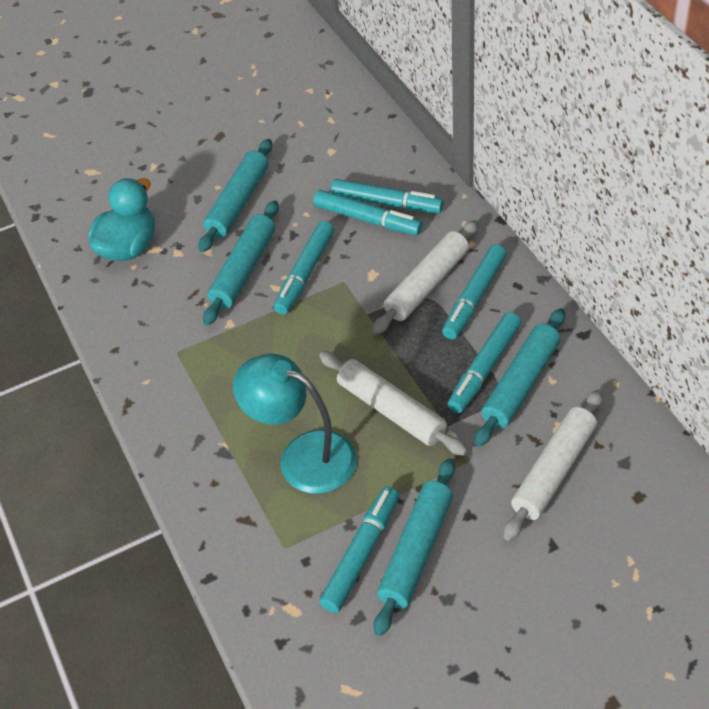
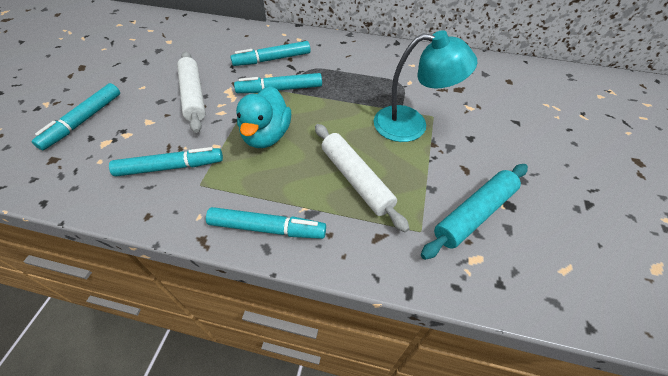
turquoise marker: 6 -> 5
turquoise rolling pin: 4 -> 1
white rolling pin: 3 -> 2

